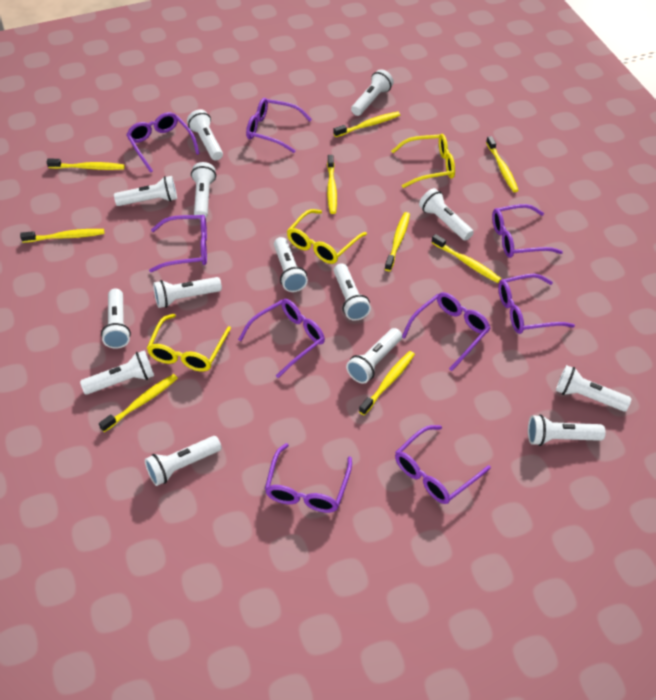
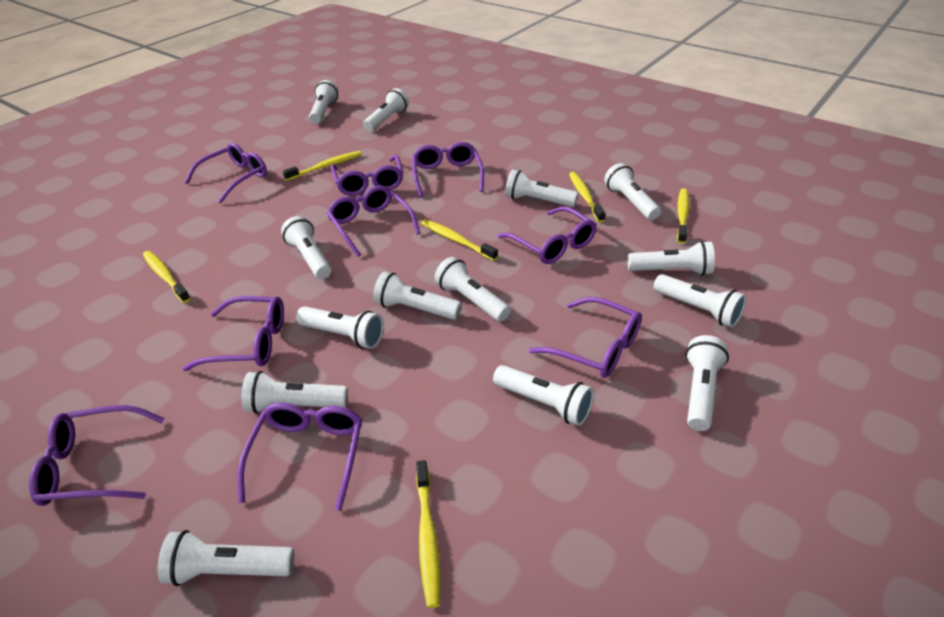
yellow glasses: 3 -> 0
yellow toothbrush: 9 -> 6

